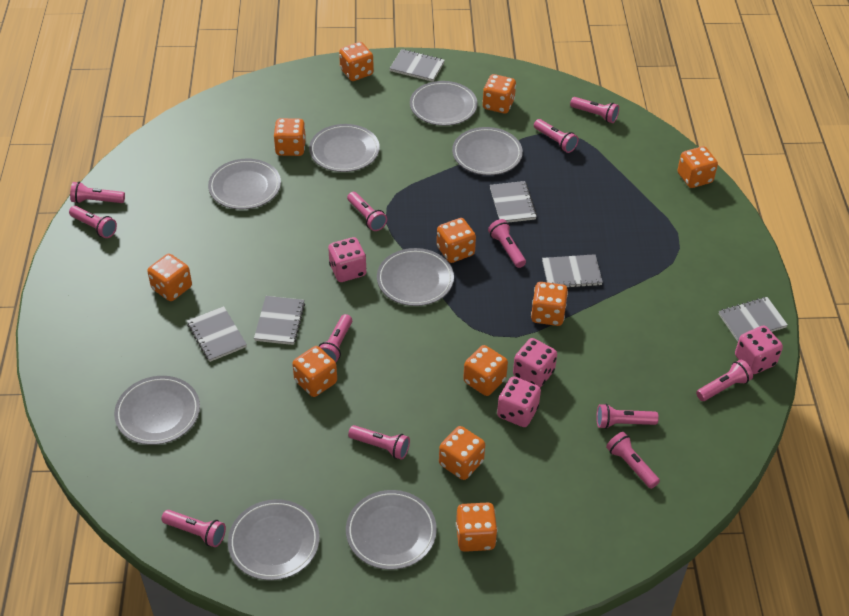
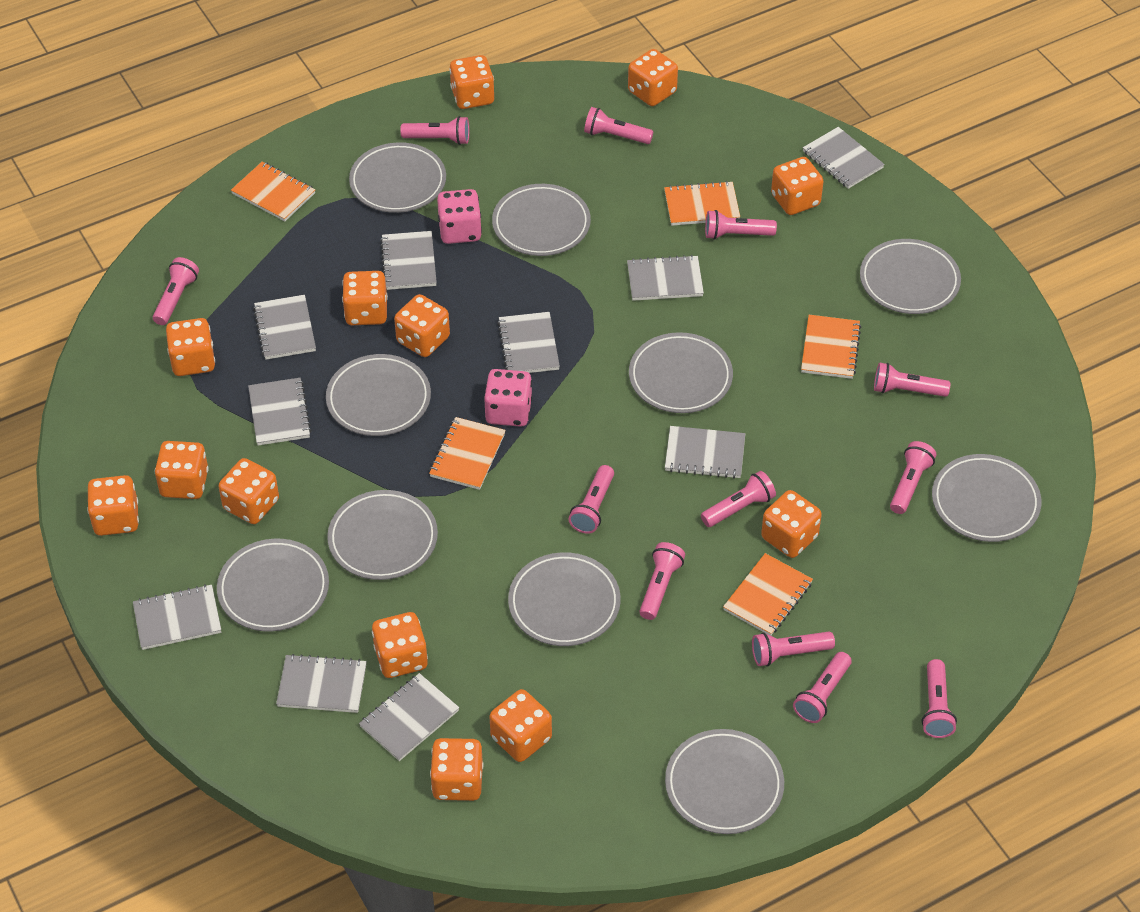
grey notebook: 6 -> 10
grey plate: 8 -> 10
orange dice: 11 -> 13
orange notebook: 0 -> 5
pink dice: 4 -> 2

